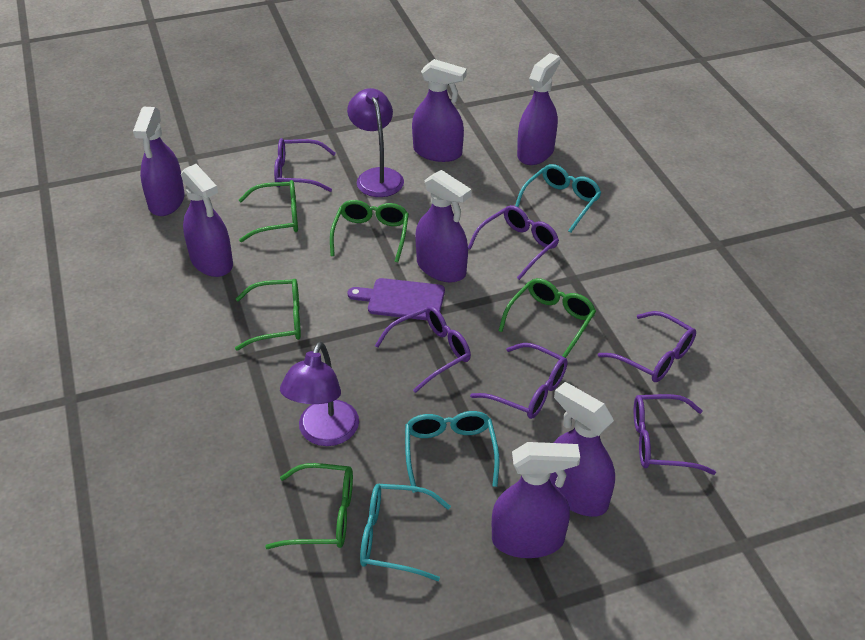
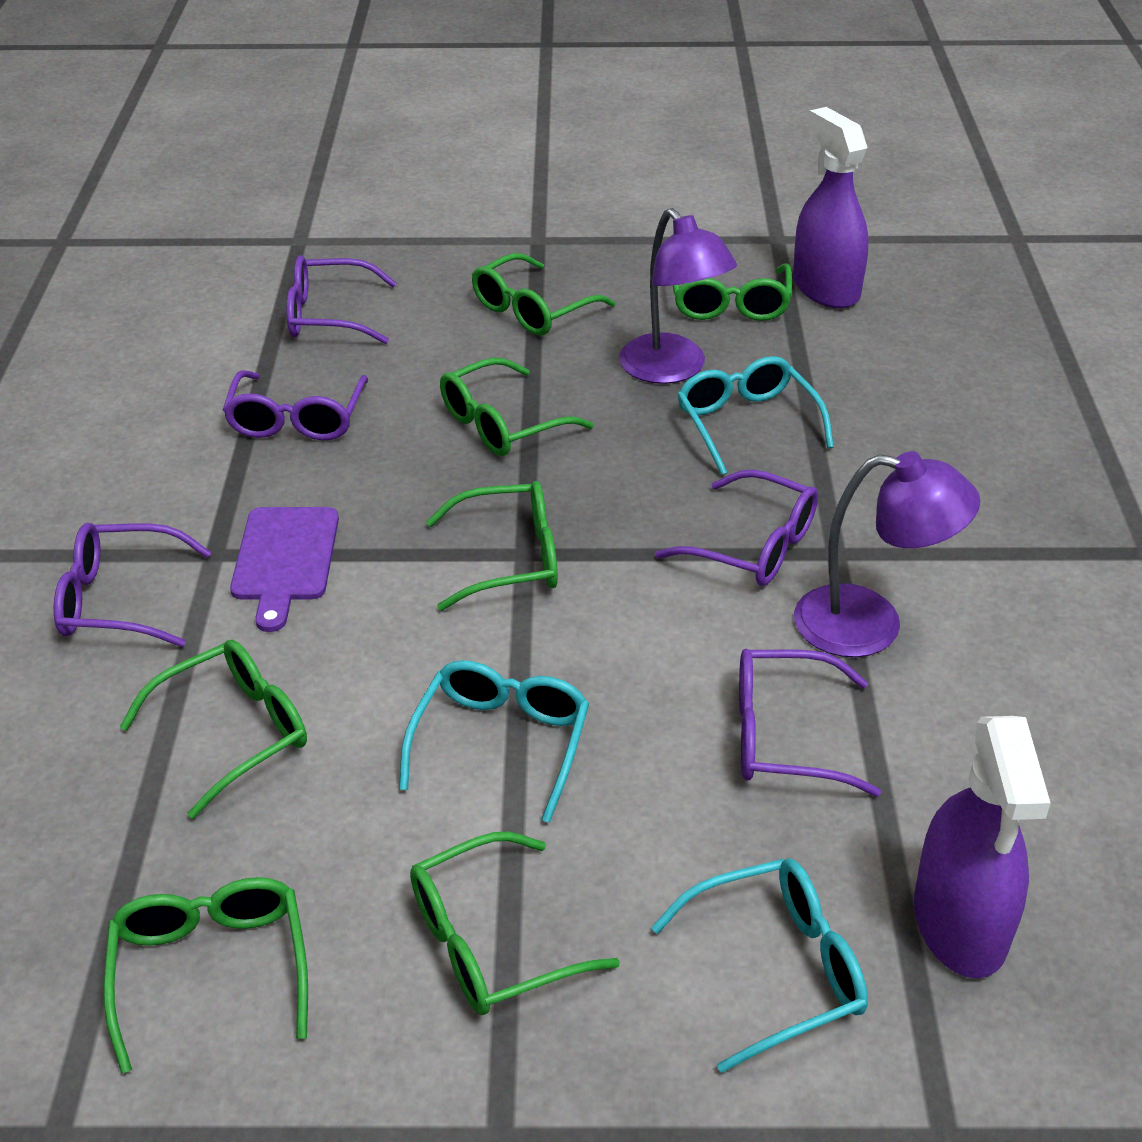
green glasses: 5 -> 7
purple glasses: 6 -> 5
purple spray bottle: 7 -> 2

